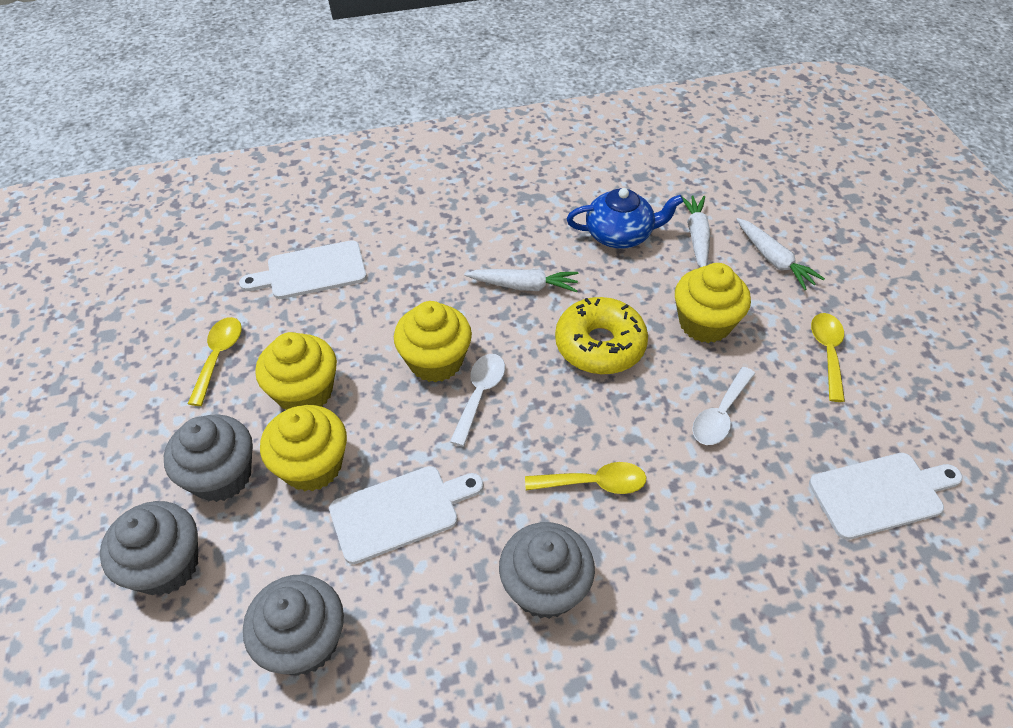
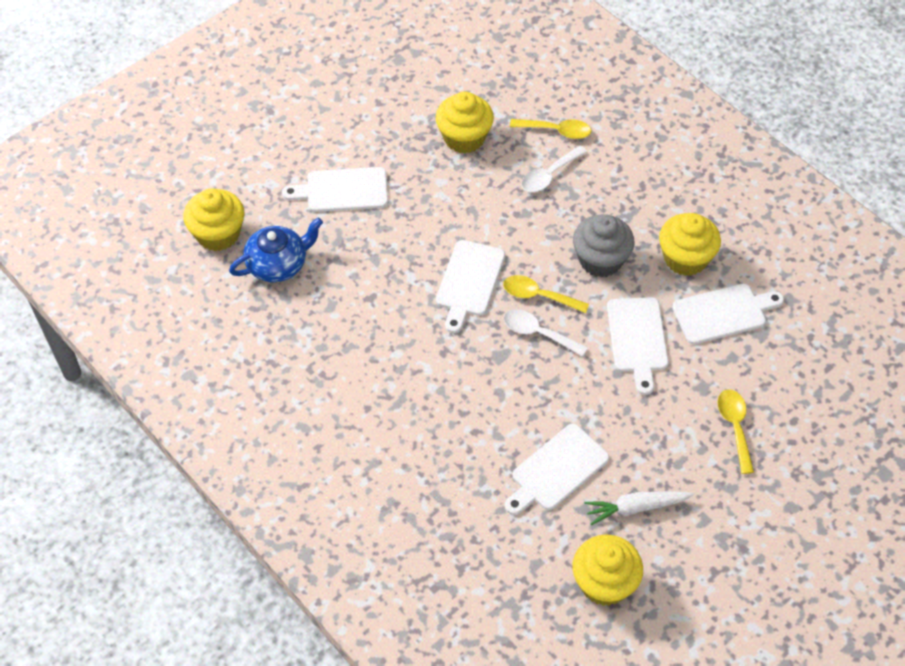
grey cupcake: 4 -> 1
white carrot: 3 -> 1
white cutting board: 3 -> 5
yellow donut: 1 -> 0

